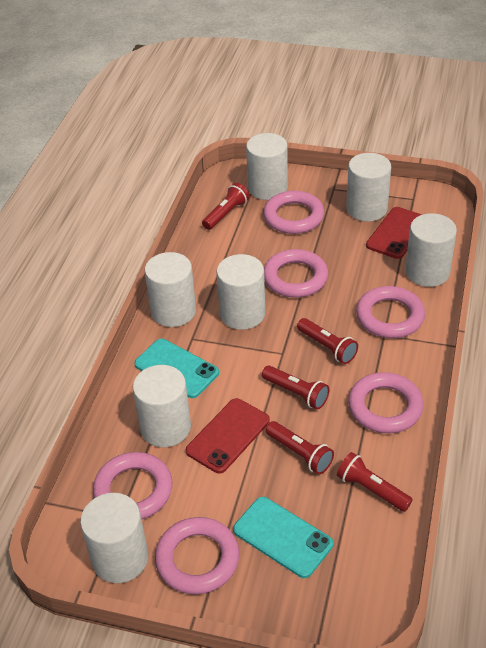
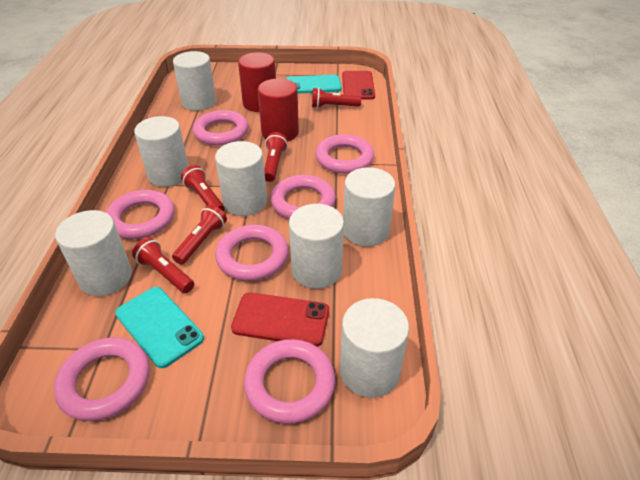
pink ring: 6 -> 7
red cylinder: 0 -> 2

